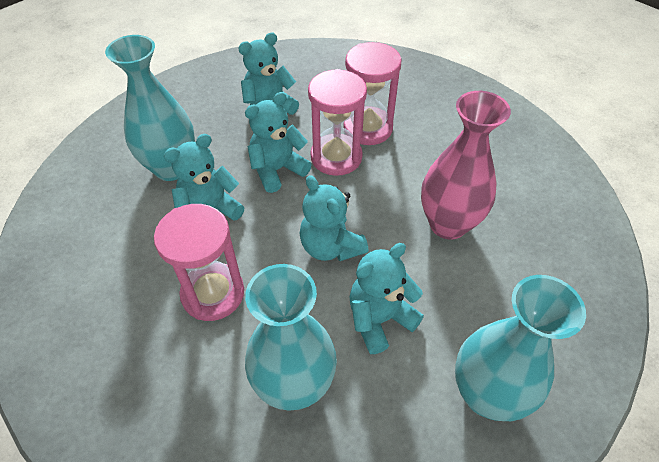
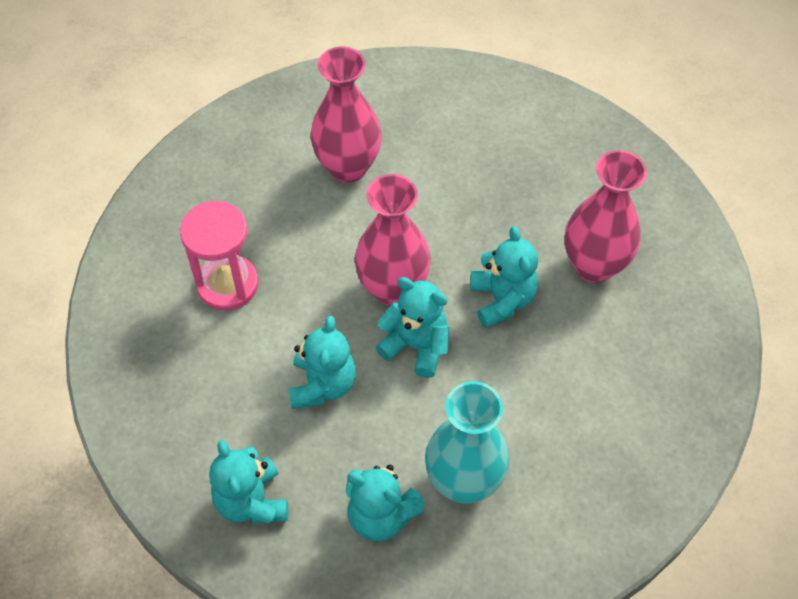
pink hourglass: 3 -> 1
pink vase: 1 -> 3
turquoise vase: 3 -> 1

